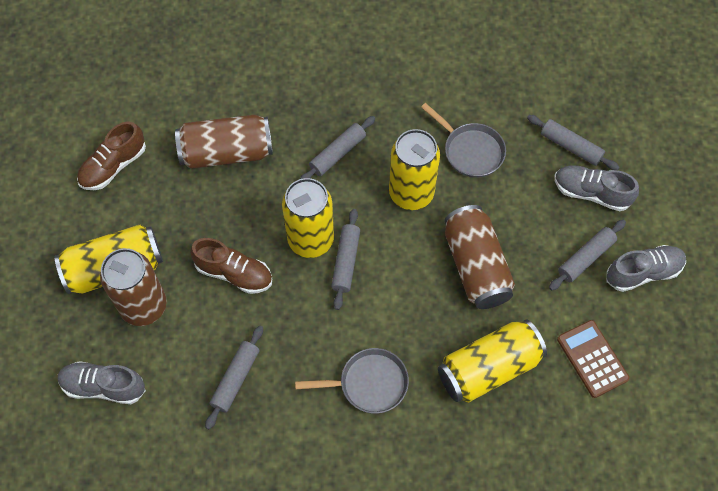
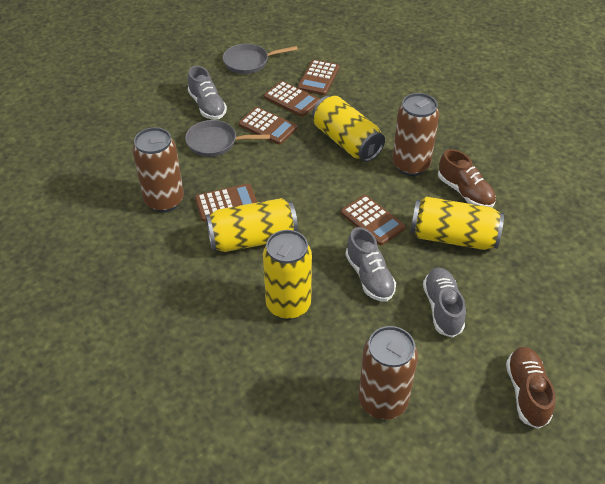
brown calculator: 1 -> 5
grey rolling pin: 5 -> 0

